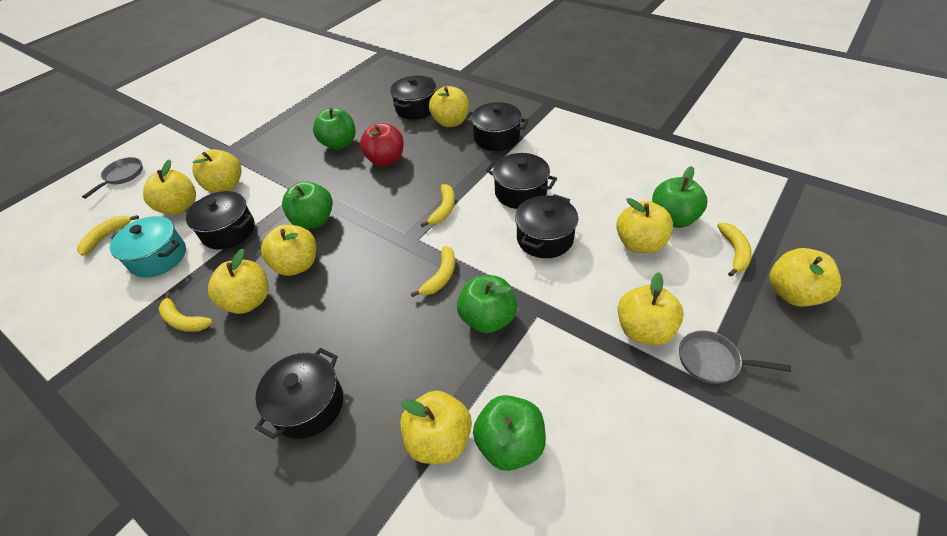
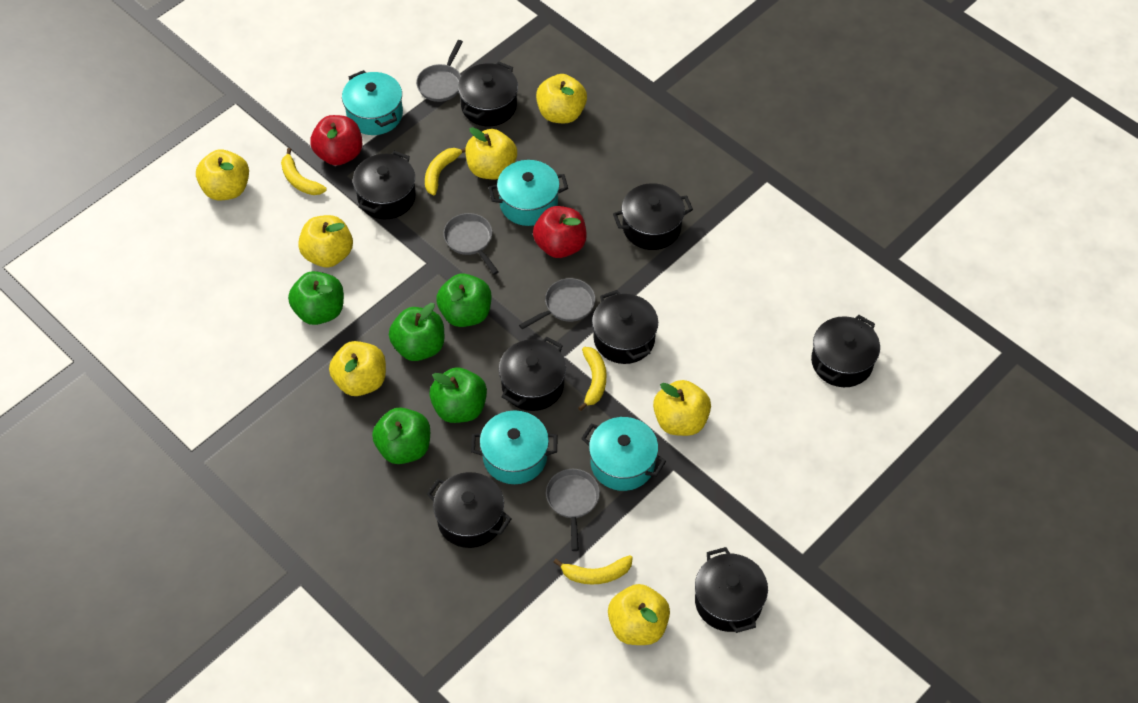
black pot: 6 -> 8
grey pan: 2 -> 4
red apple: 1 -> 2
turquoise pot: 1 -> 4
yellow apple: 9 -> 7
yellow banana: 5 -> 4

